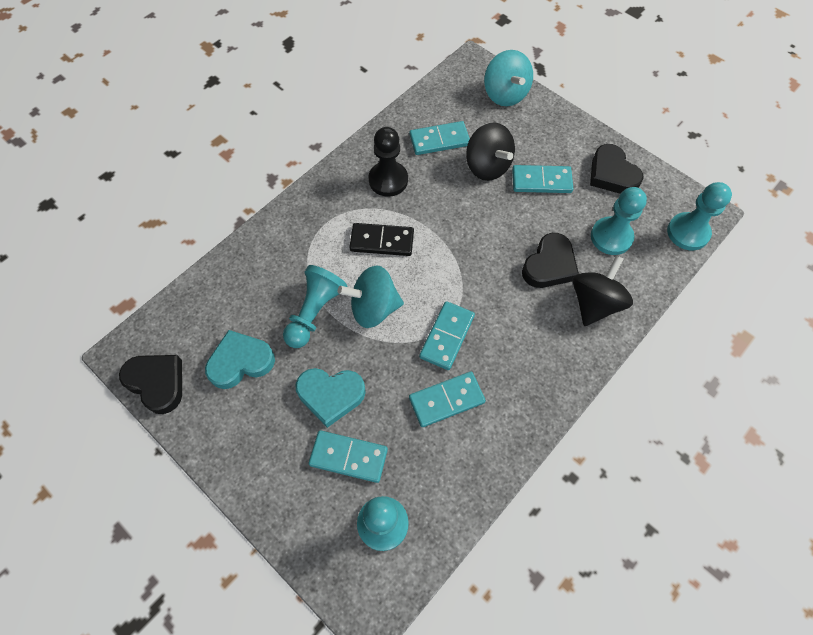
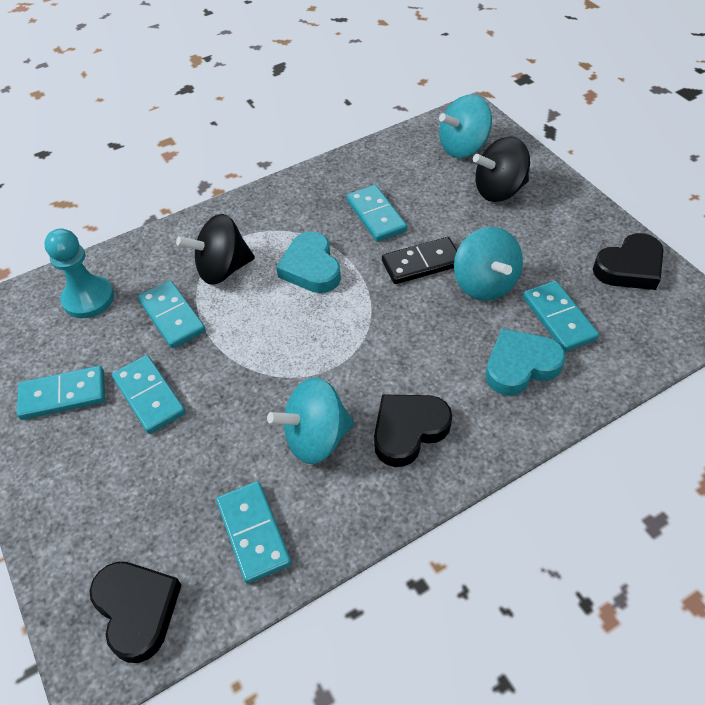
black pawn: 1 -> 0
turquoise domino: 5 -> 6
turquoise pawn: 4 -> 1
turquoise spinning top: 2 -> 3

